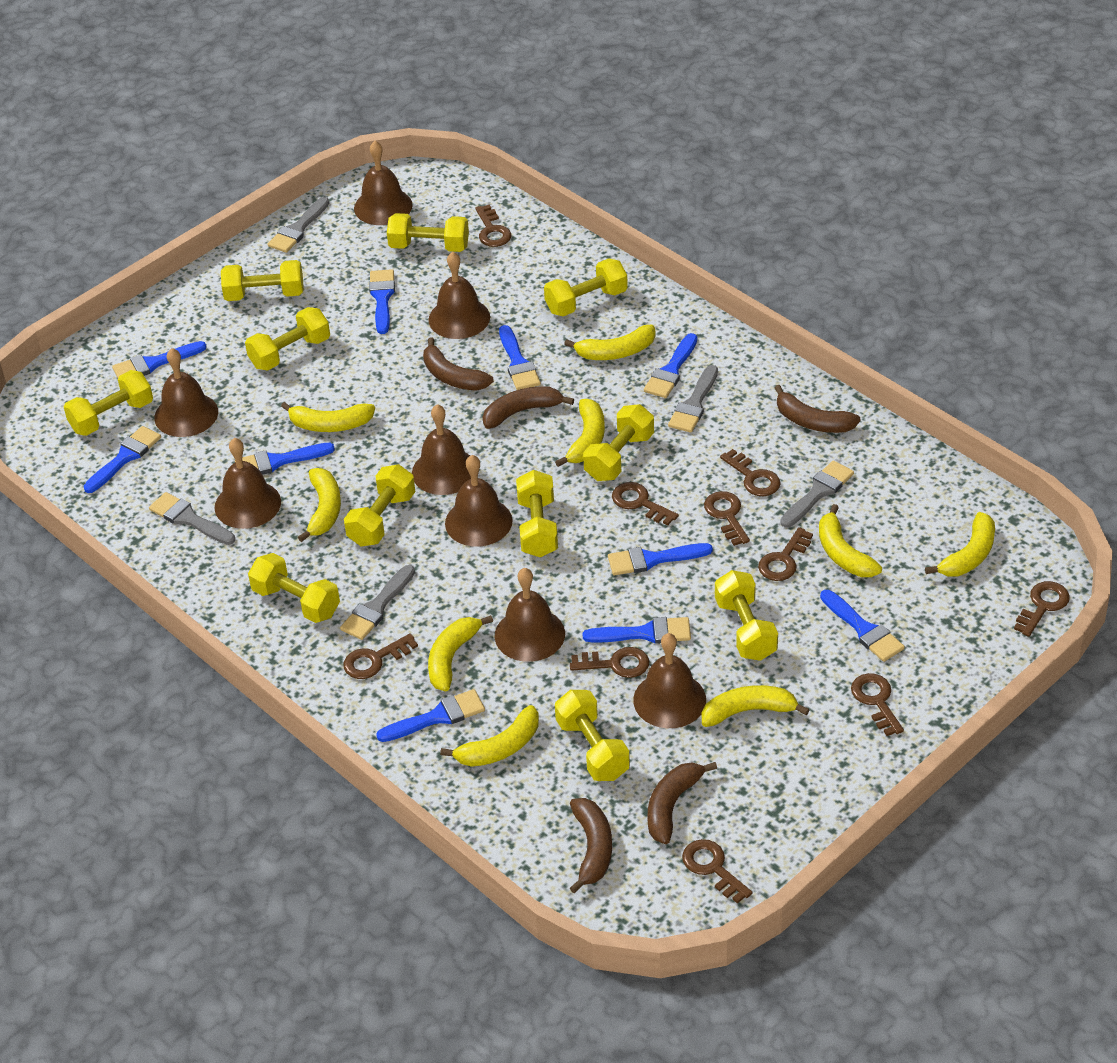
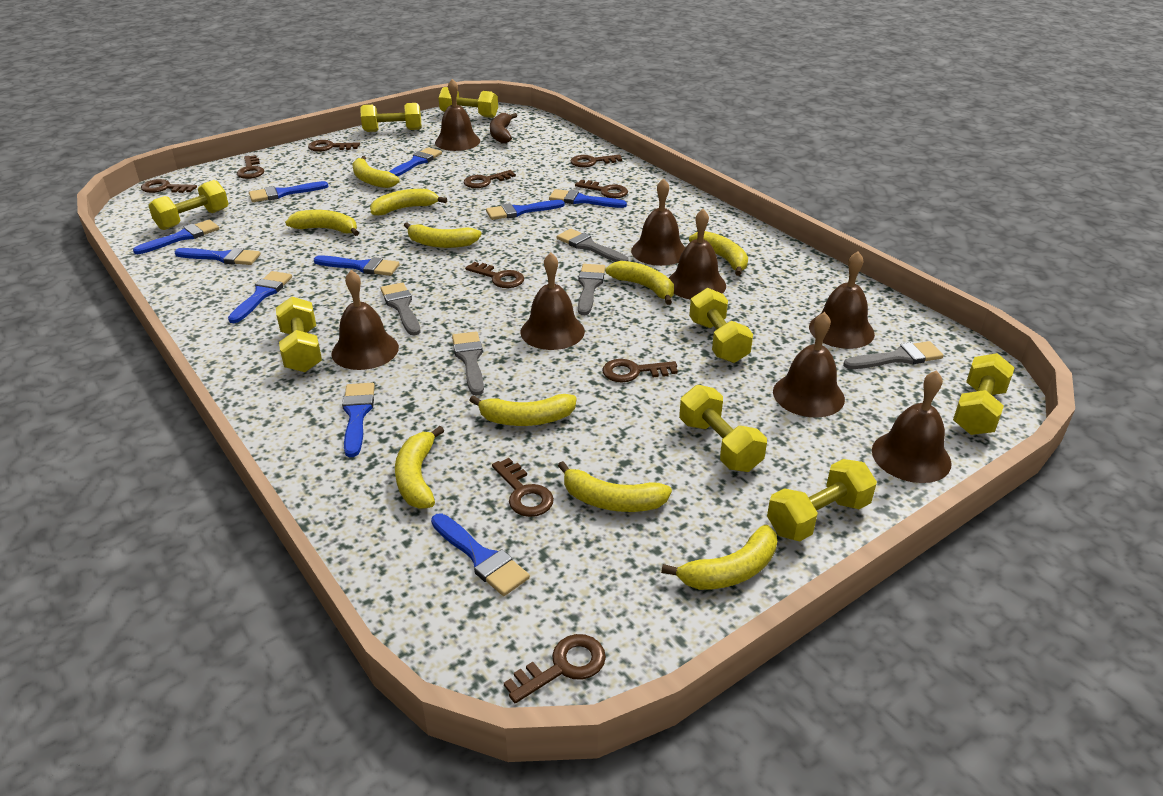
brown banana: 5 -> 1
yellow banana: 9 -> 10
yellow dumbbell: 11 -> 8

